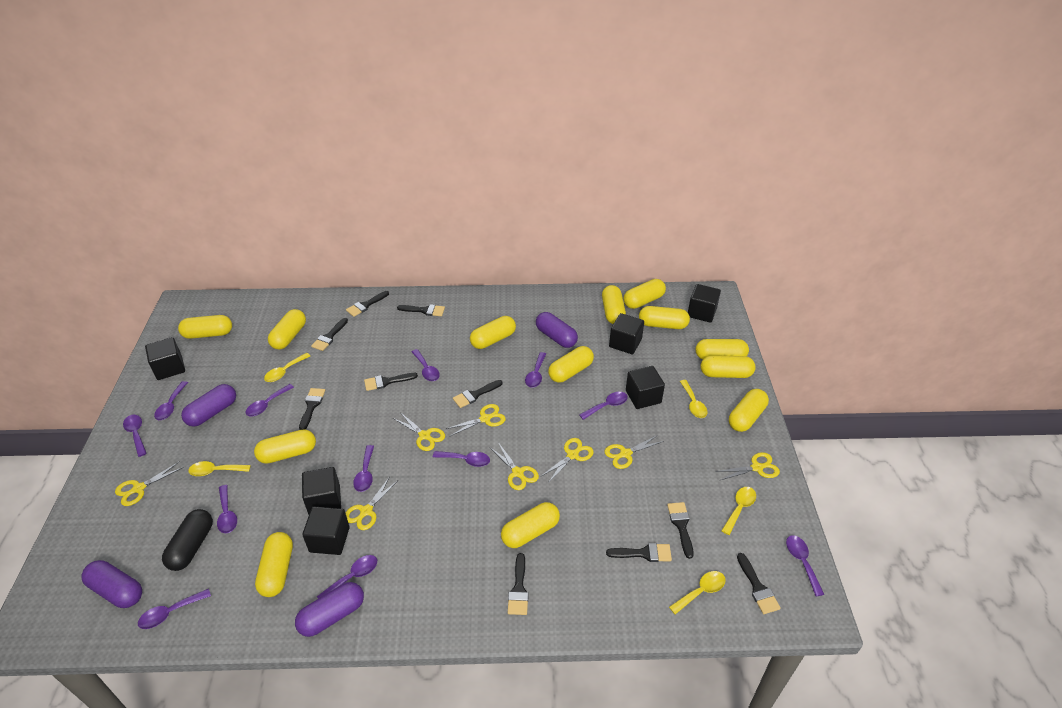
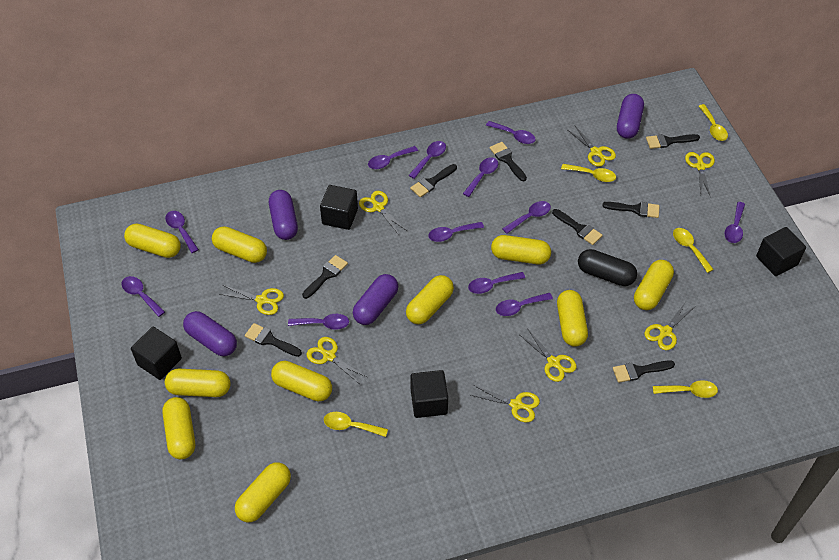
black brush: 10 -> 8
black cube: 6 -> 4
yellow capsule: 13 -> 10

